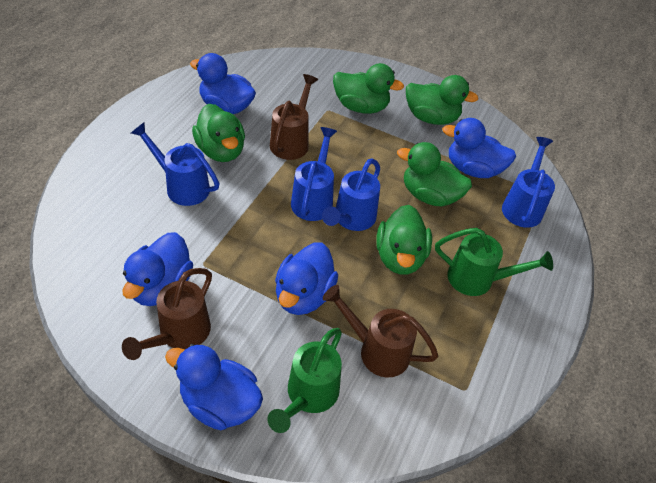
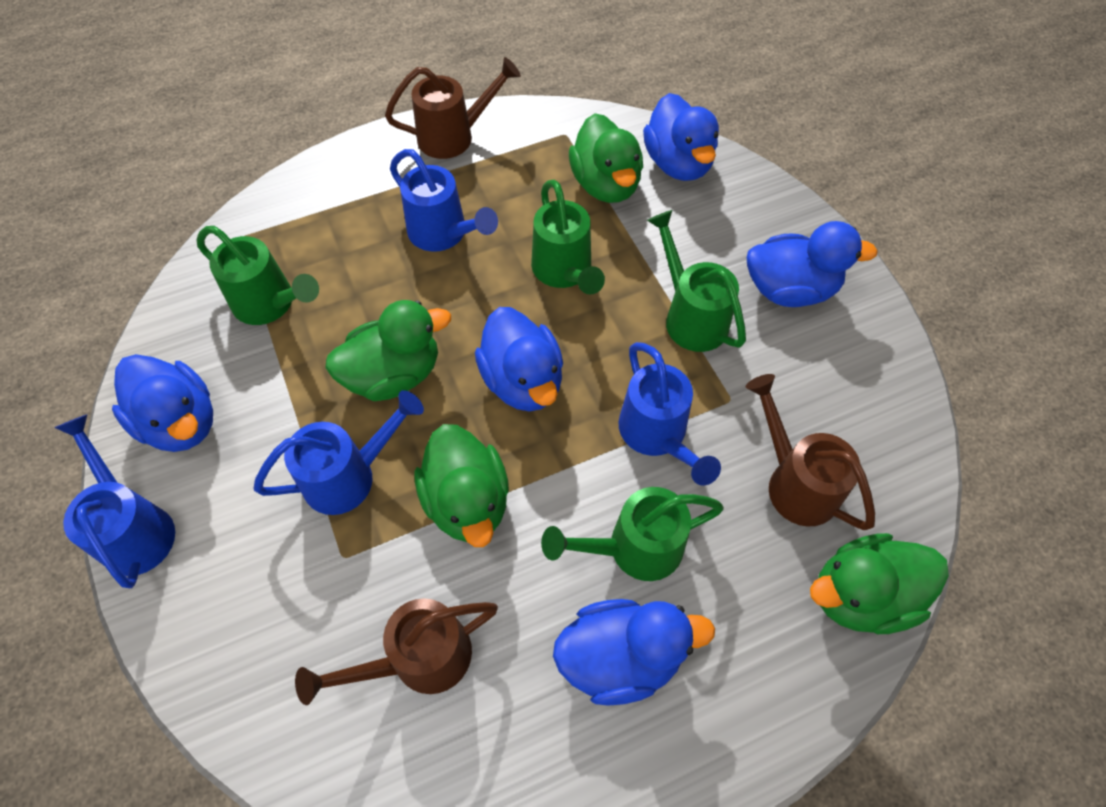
green duck: 5 -> 4
green watering can: 2 -> 4

